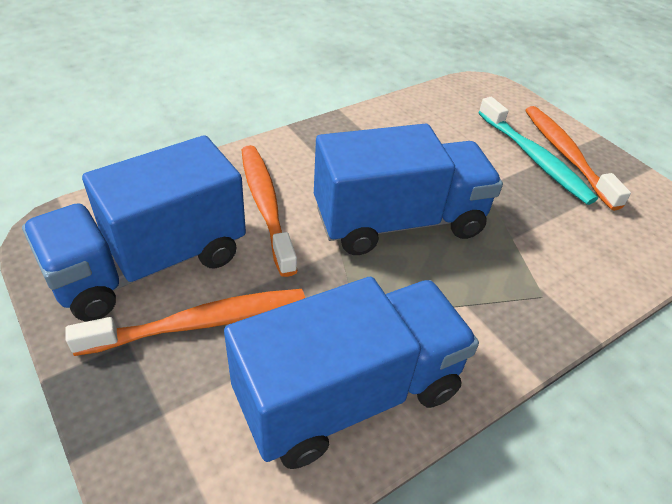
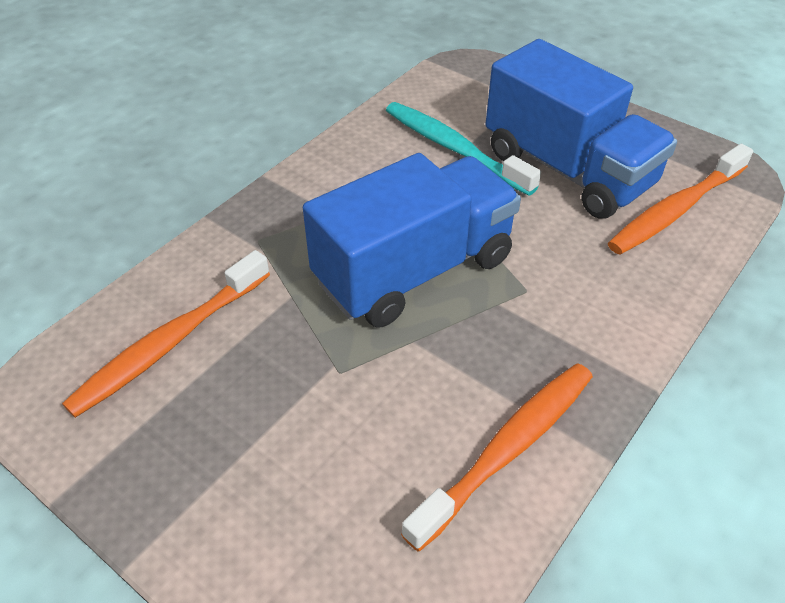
blue truck: 3 -> 2

